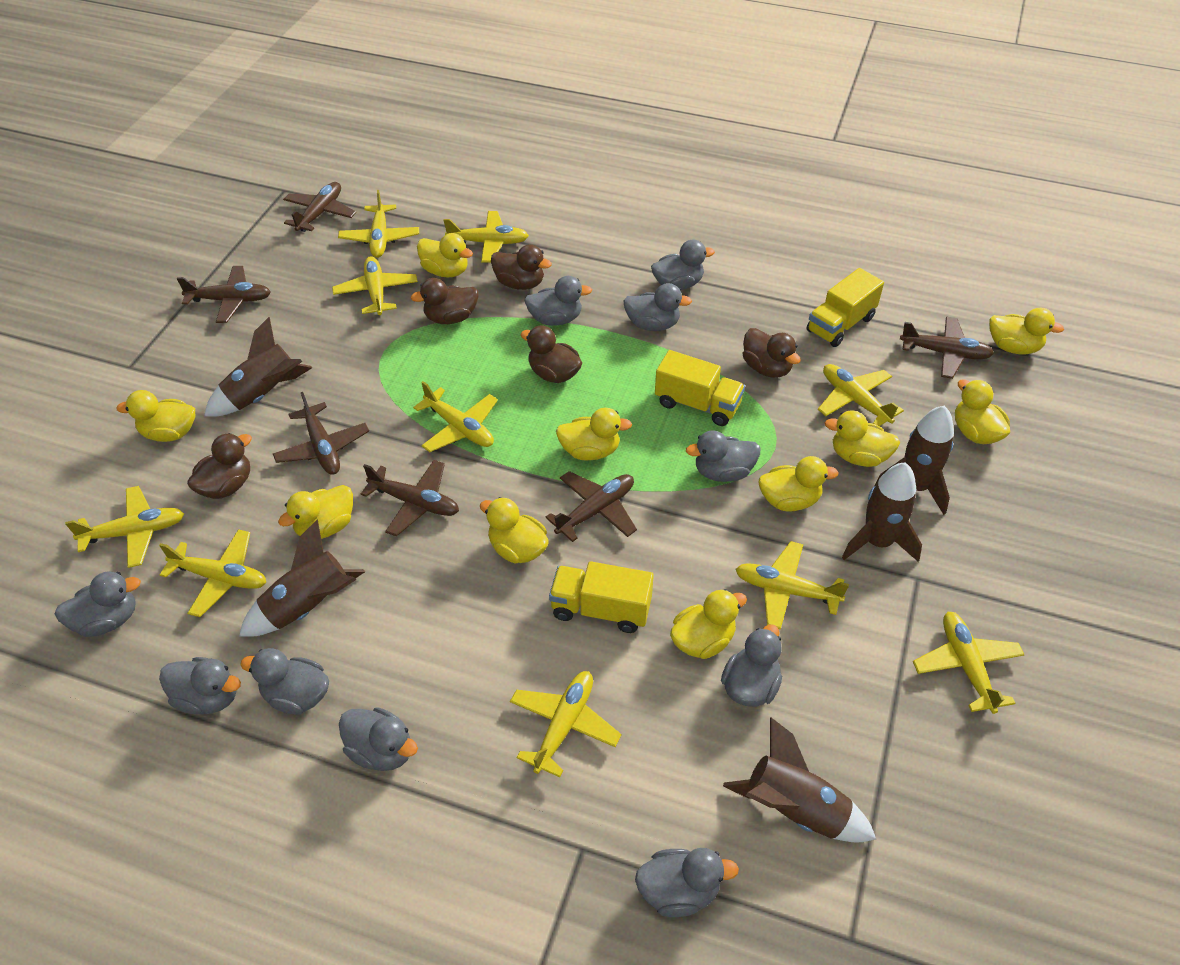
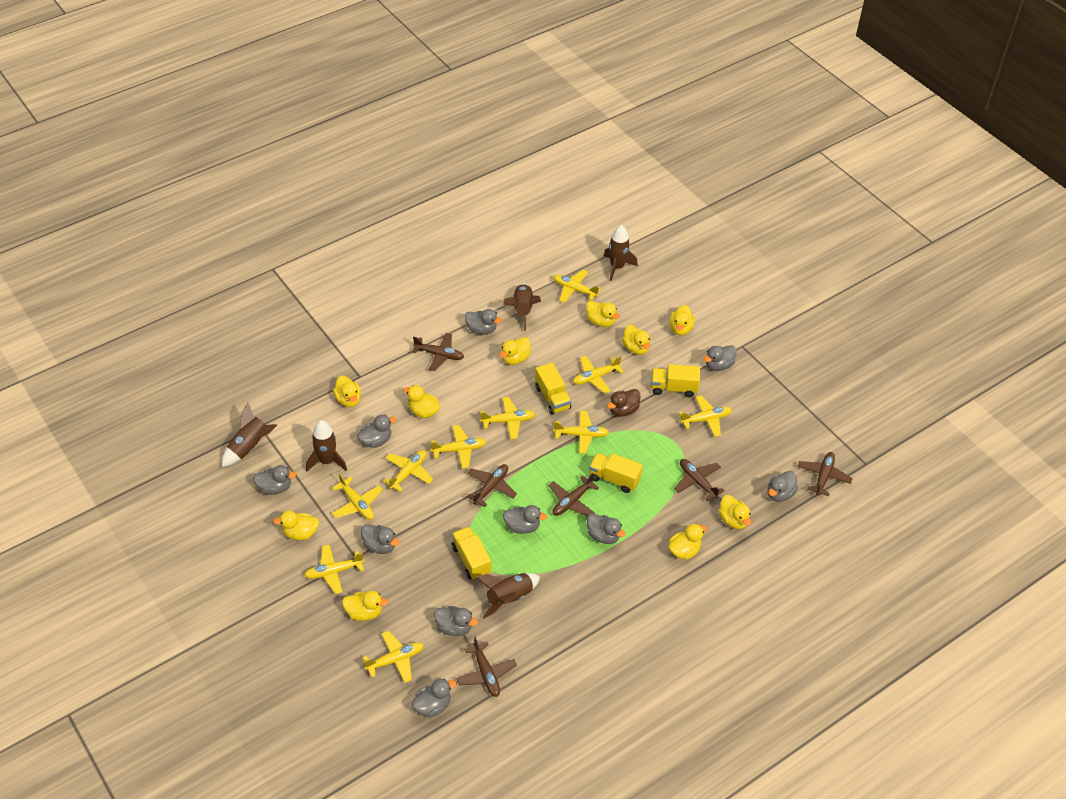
brown duck: 5 -> 1
yellow truck: 3 -> 4

